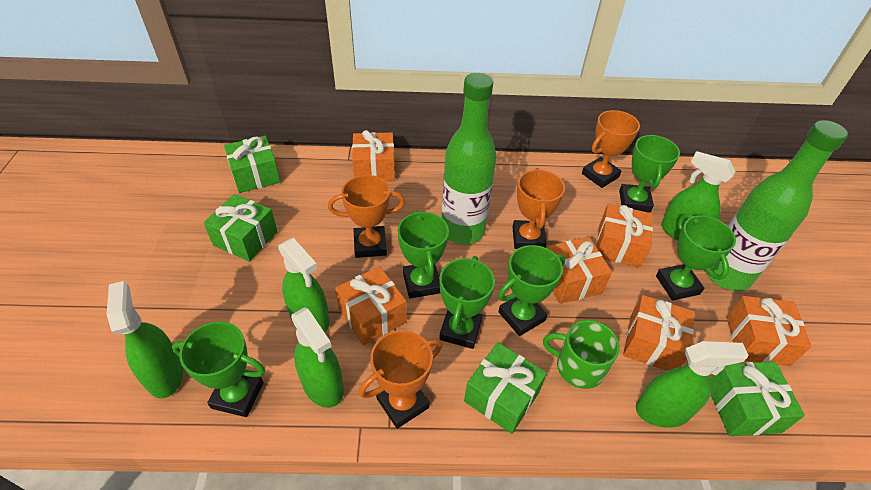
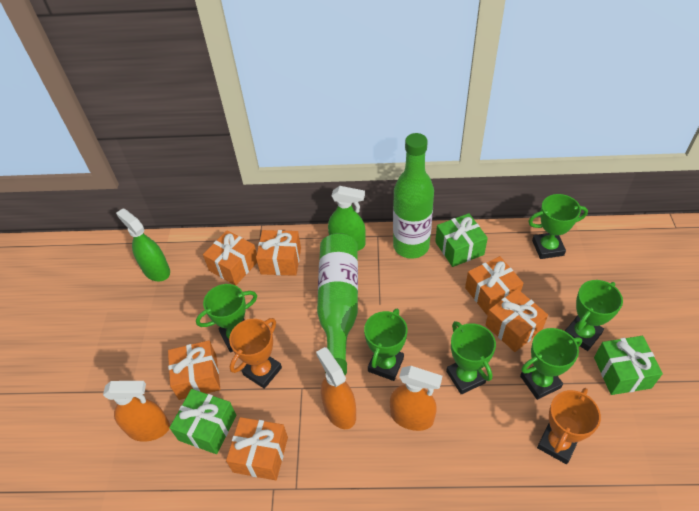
green gift: 4 -> 3
green mug: 1 -> 0
green spray bottle: 5 -> 2
orange spray bottle: 0 -> 3
orange trophy: 4 -> 2

